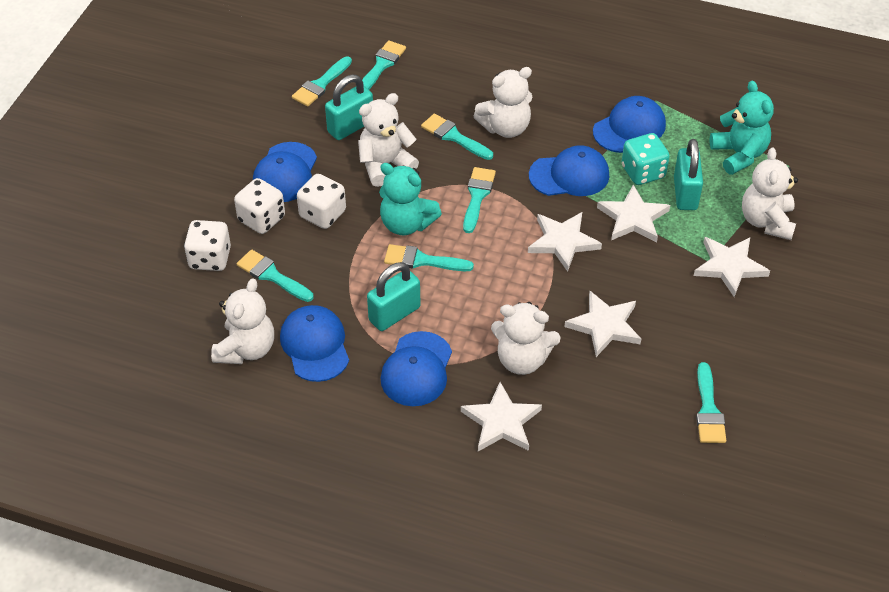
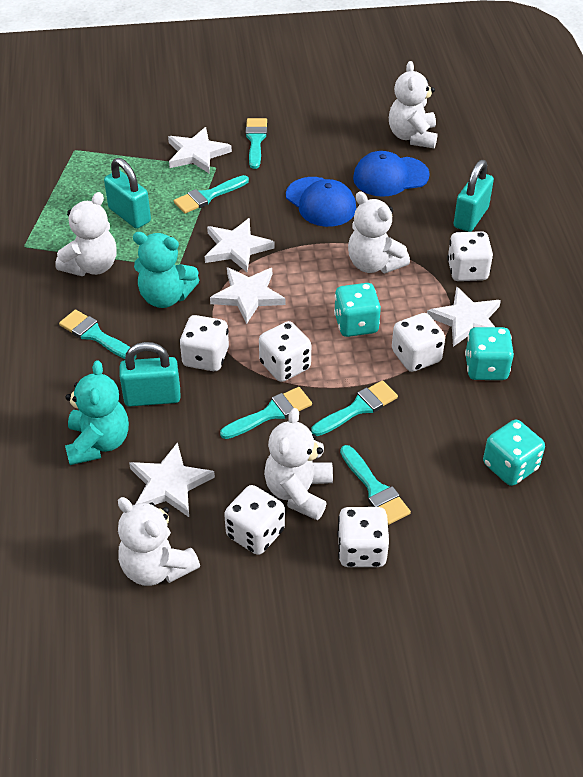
blue cap: 5 -> 2
turquoise brush: 7 -> 6
turquoise dice: 1 -> 3
white dice: 3 -> 6

